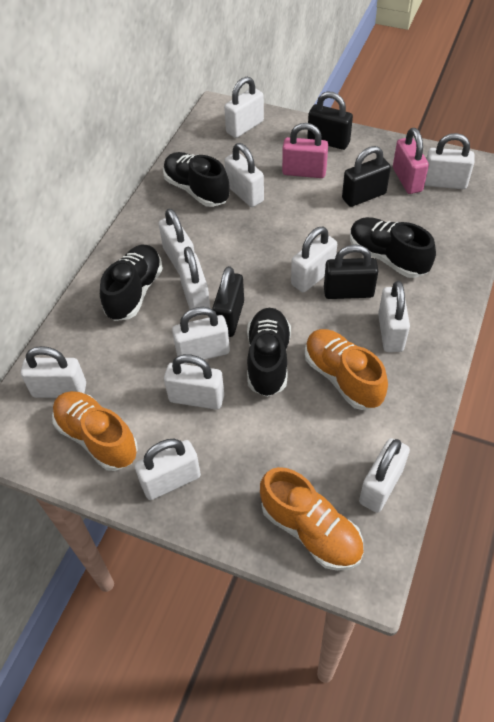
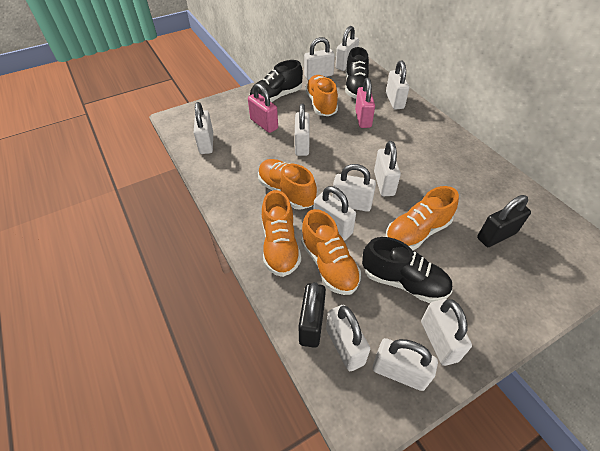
black padlock: 4 -> 2
black shoe: 4 -> 3
orange shoe: 3 -> 5
white padlock: 12 -> 11

